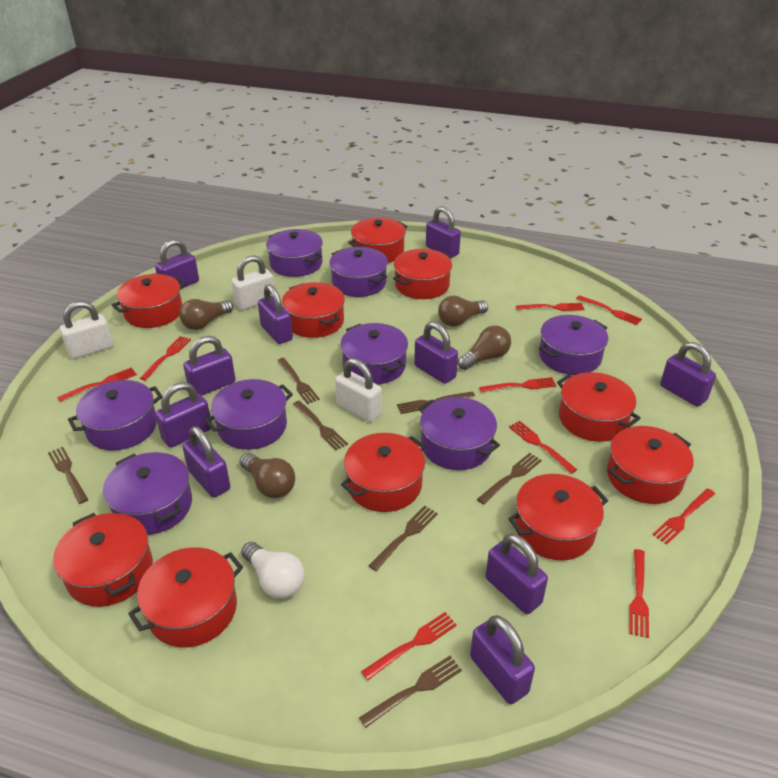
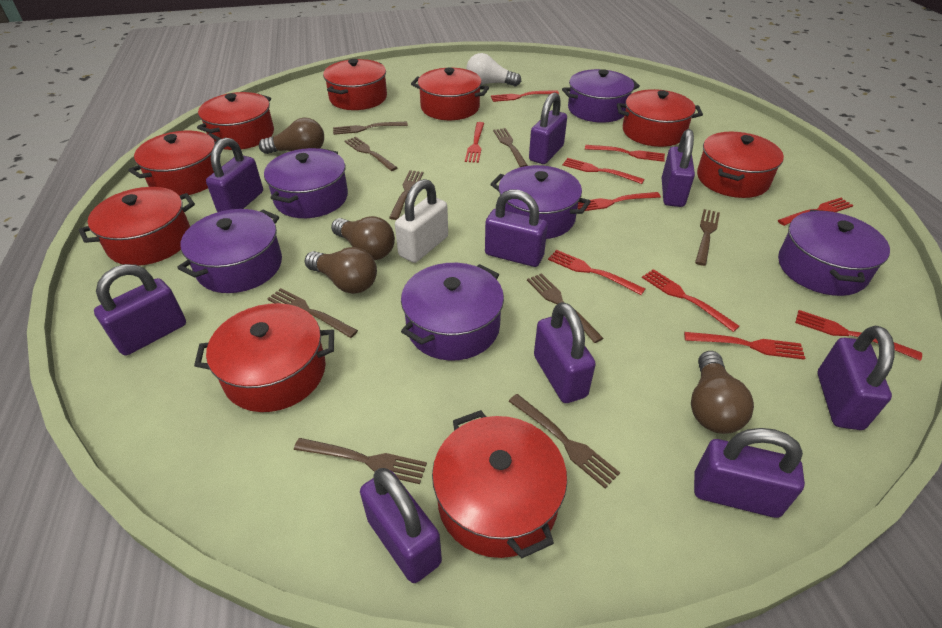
brown fork: 7 -> 9
purple padlock: 10 -> 9
purple pot: 8 -> 6
red fork: 9 -> 10
red pot: 10 -> 9
white padlock: 3 -> 1

